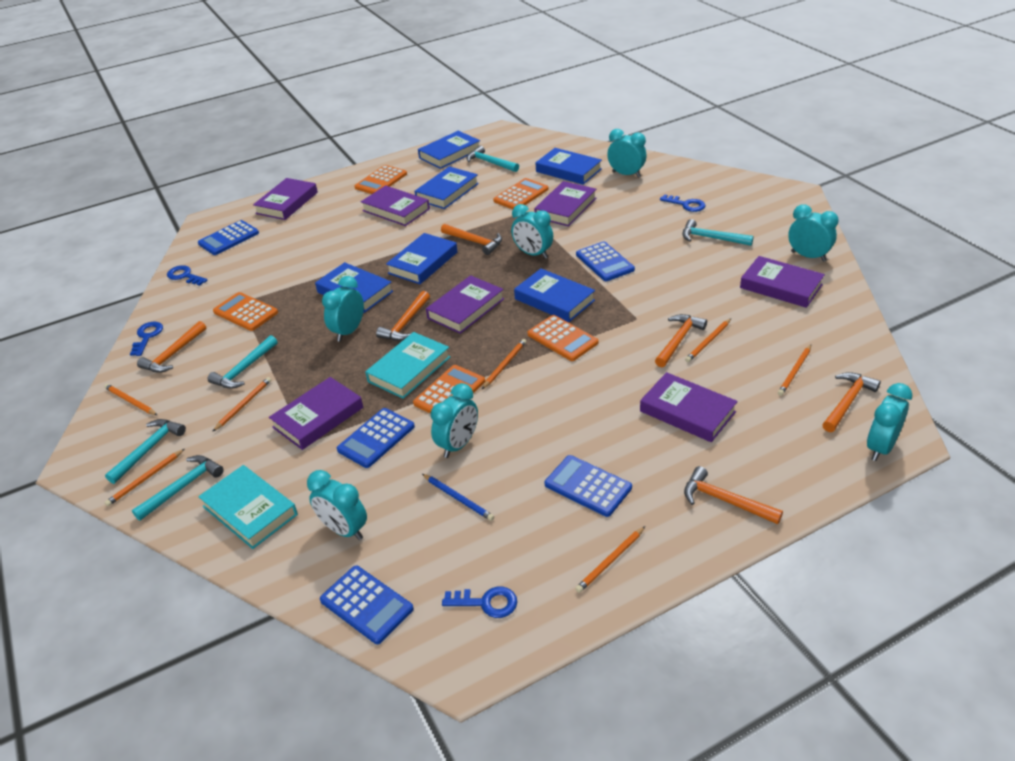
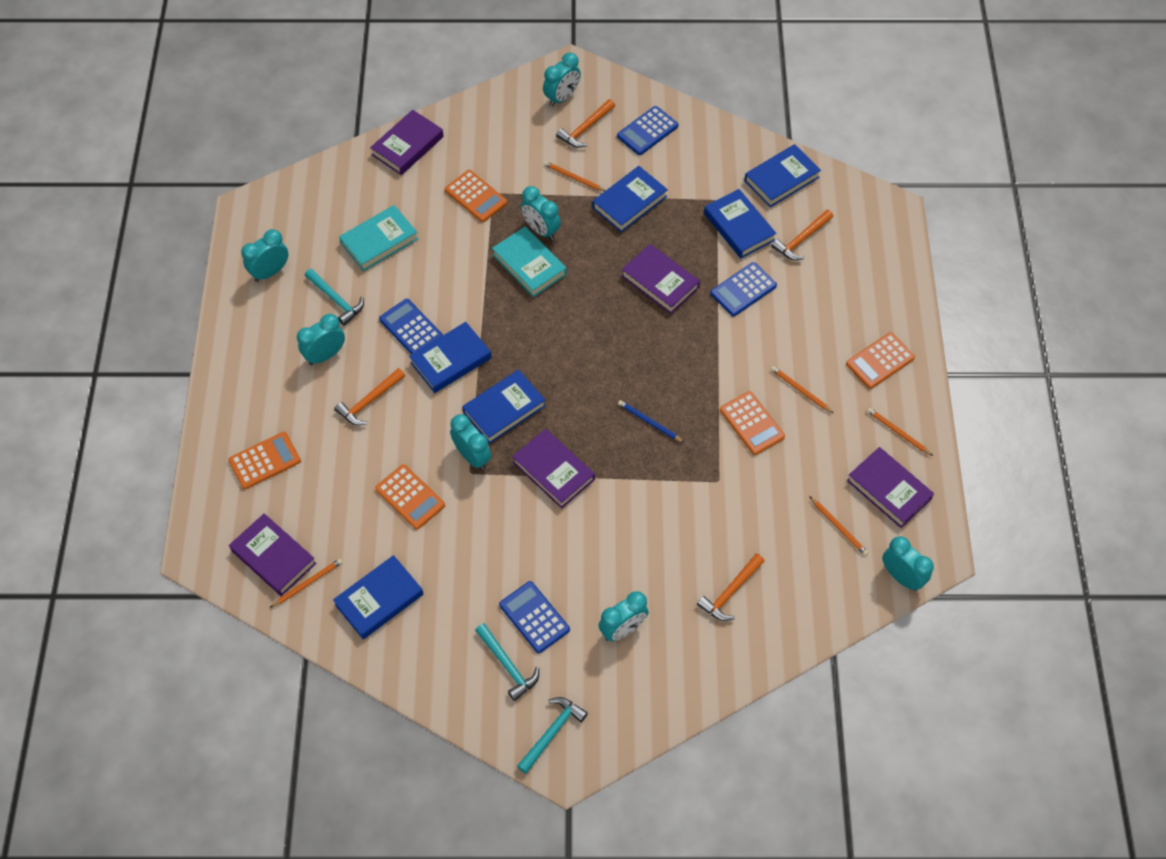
blue calculator: 5 -> 4
blue key: 4 -> 0
orange hammer: 6 -> 4
orange pencil: 7 -> 5
purple book: 7 -> 5
turquoise hammer: 5 -> 3

